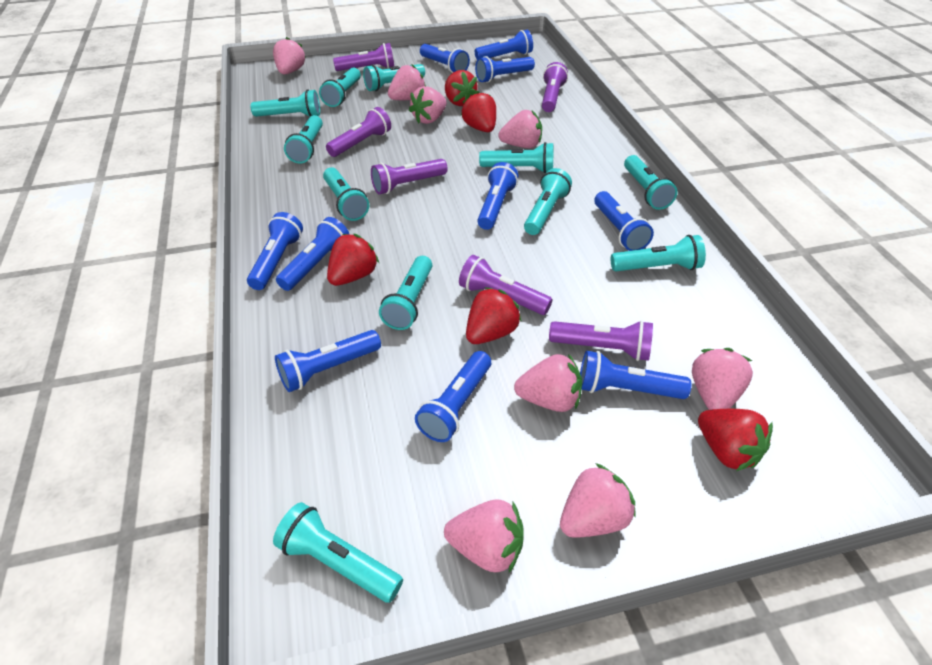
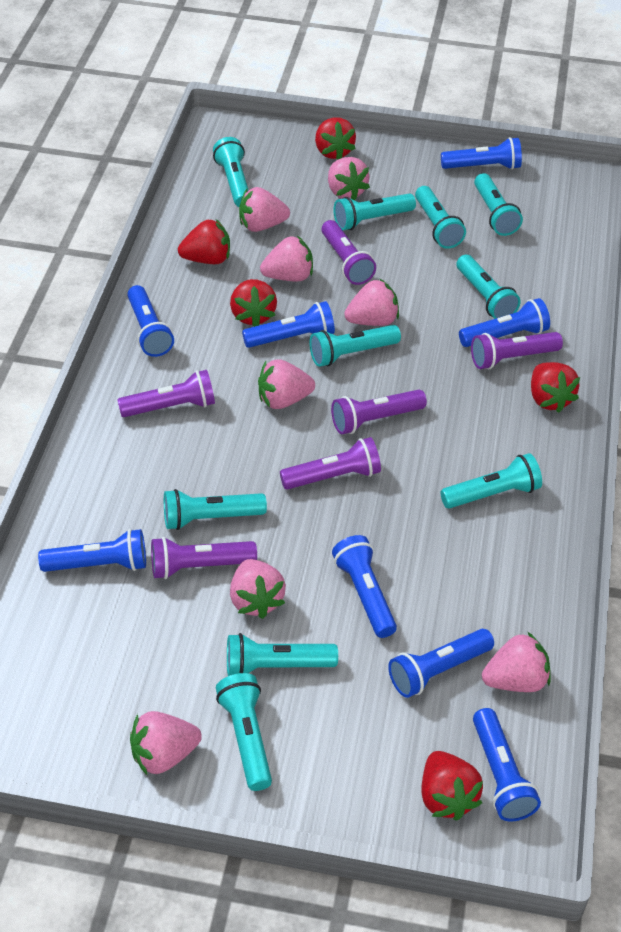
blue flashlight: 10 -> 8
turquoise flashlight: 11 -> 10

